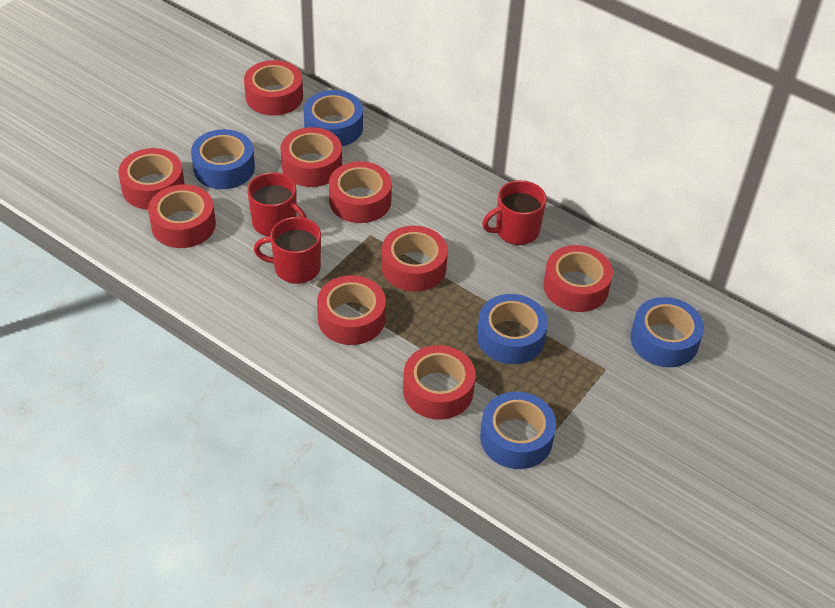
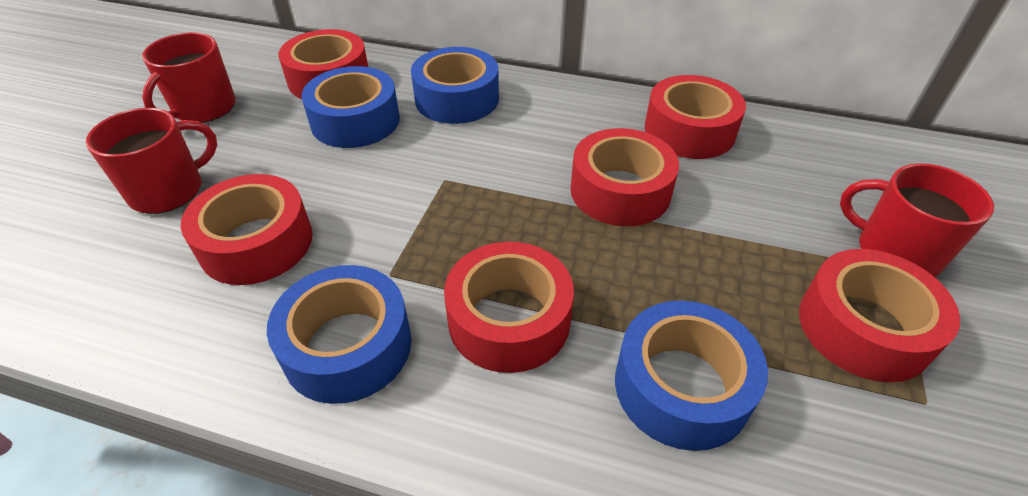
blue tape: 5 -> 4
red tape: 9 -> 6

